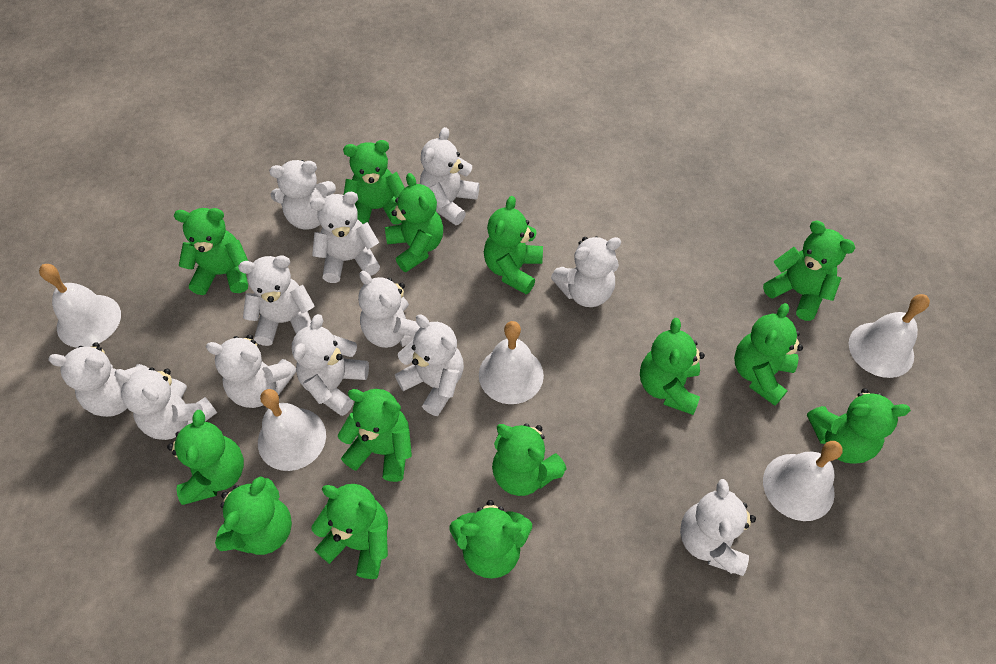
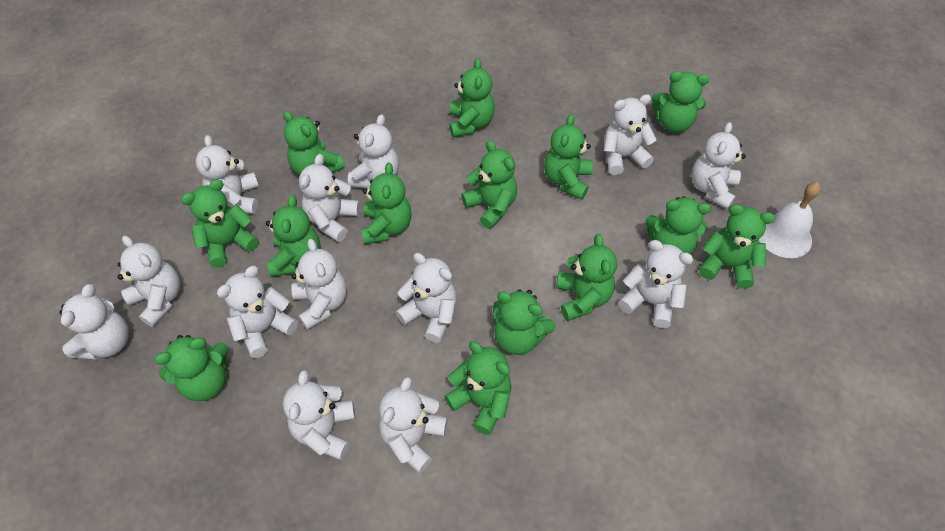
white bell: 5 -> 1
white teddy bear: 12 -> 13

